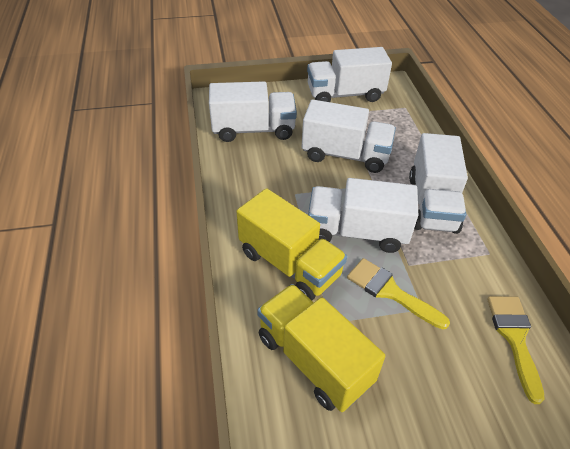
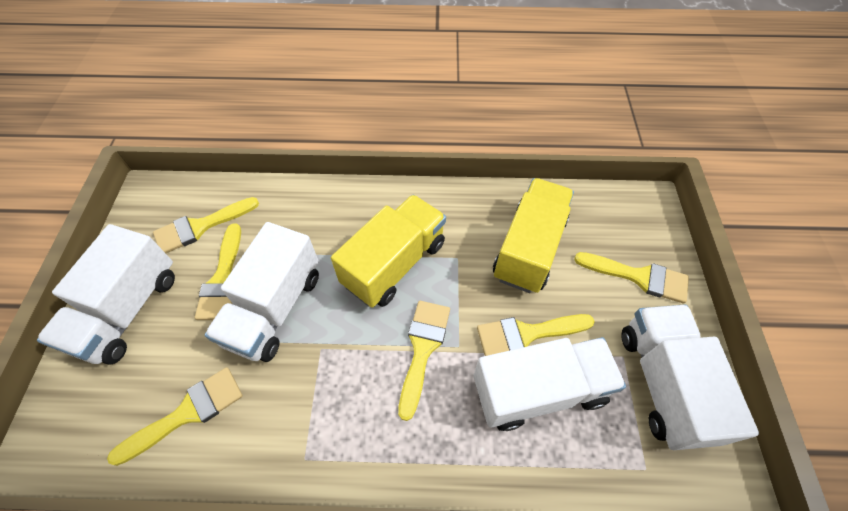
white truck: 5 -> 4
yellow brush: 2 -> 6

